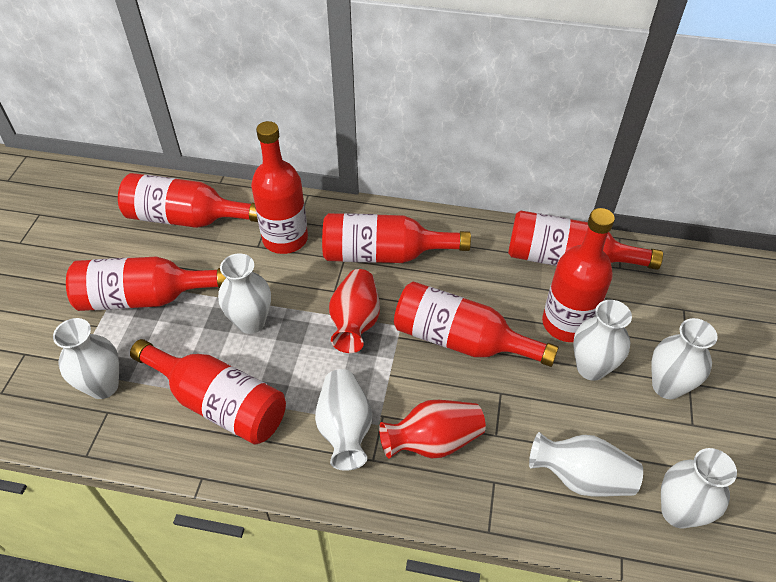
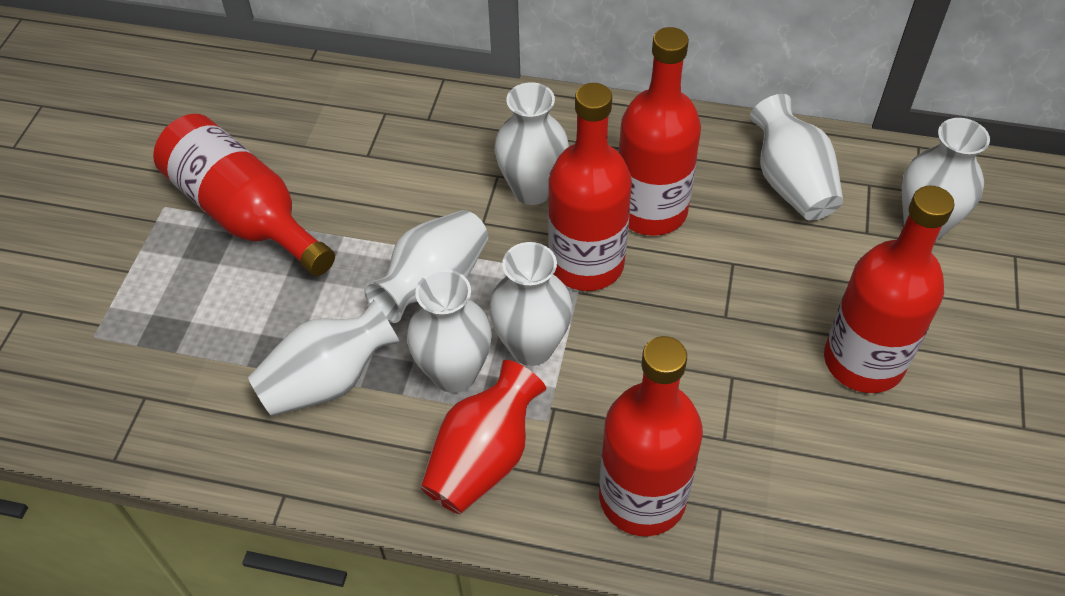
red bottle: 8 -> 5
red vase: 2 -> 1

